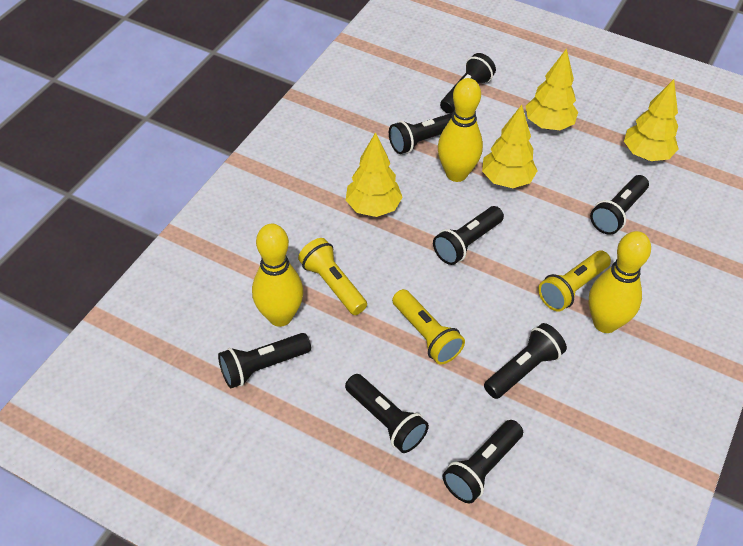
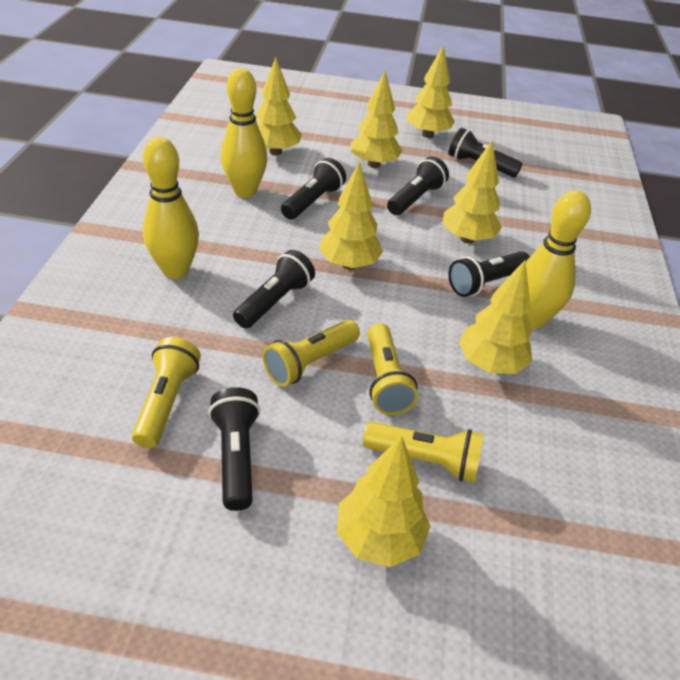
black flashlight: 8 -> 6
yellow flashlight: 3 -> 4
yellow tree: 4 -> 7

